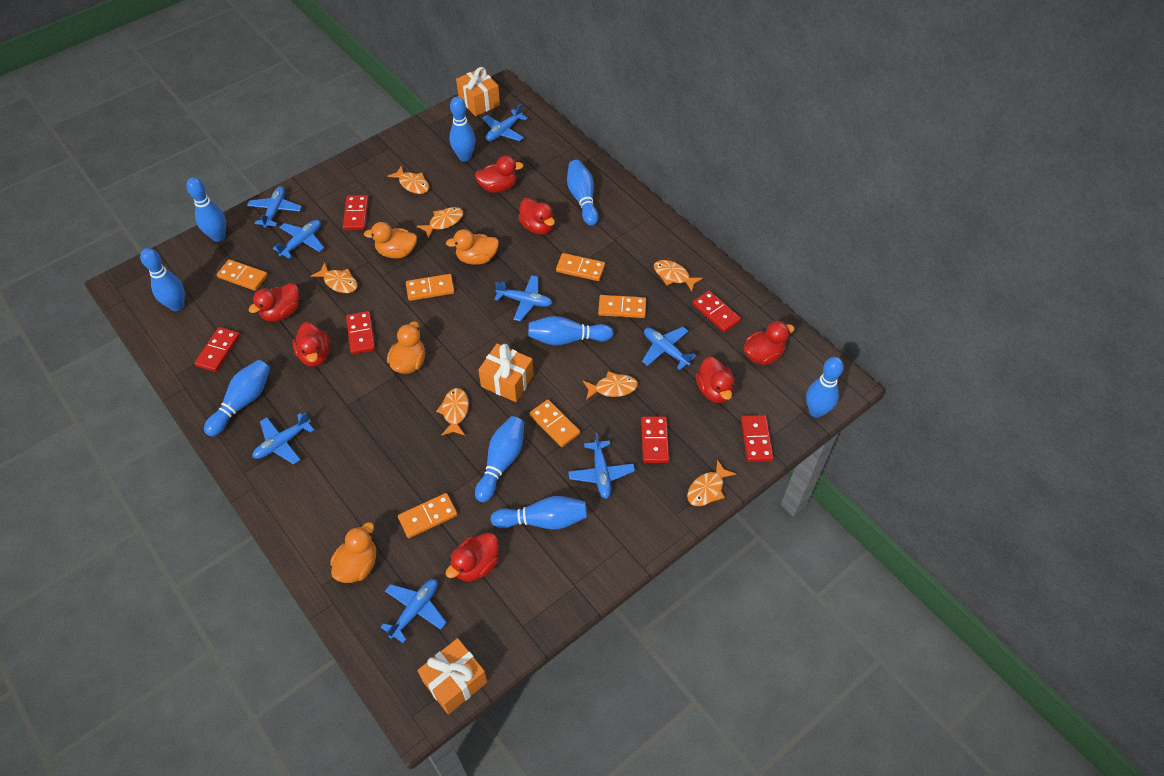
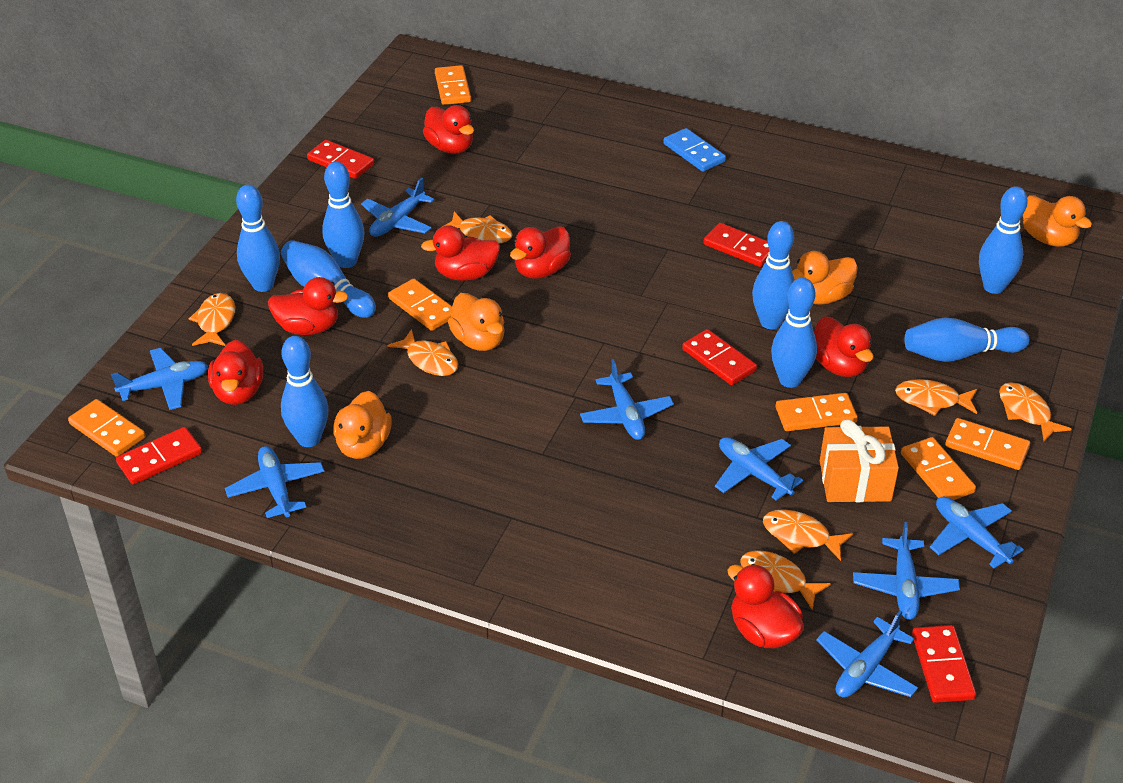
blue bowling pin: 9 -> 8
blue domino: 0 -> 1
orange gift: 3 -> 1
red domino: 6 -> 5

